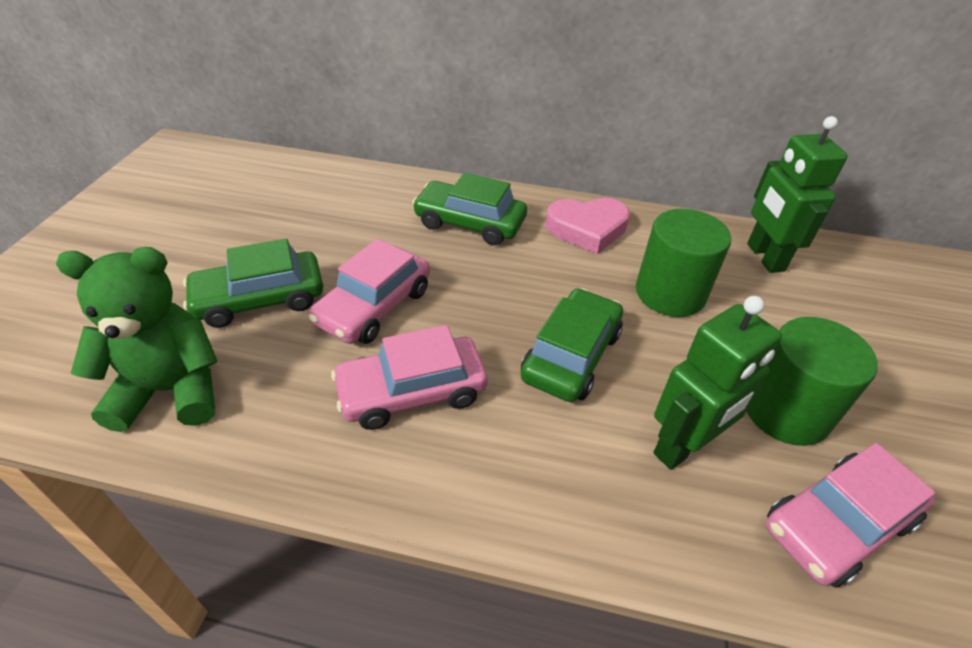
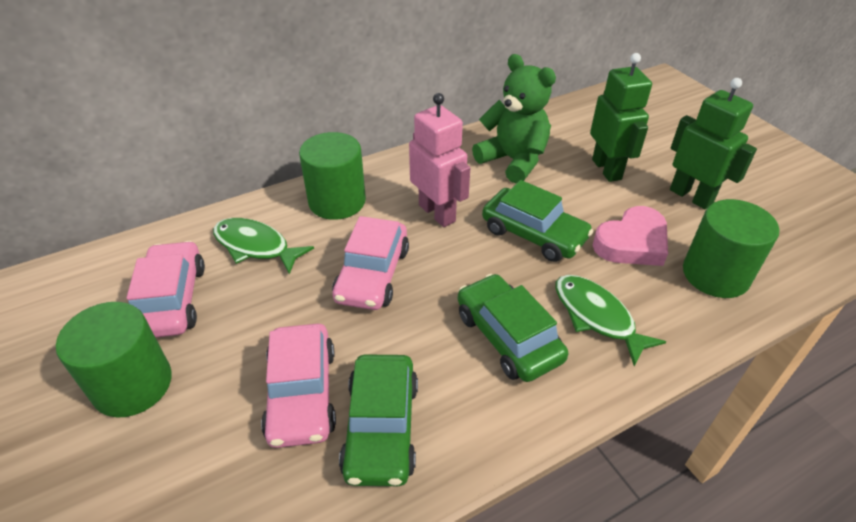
green cylinder: 2 -> 3
green fish: 0 -> 2
pink robot: 0 -> 1

